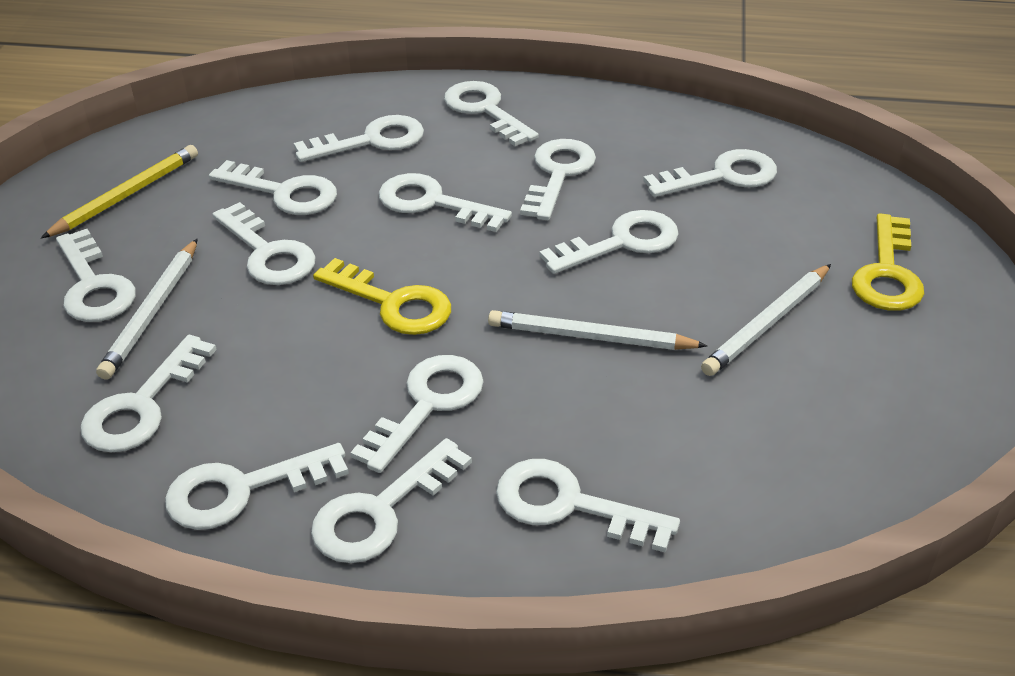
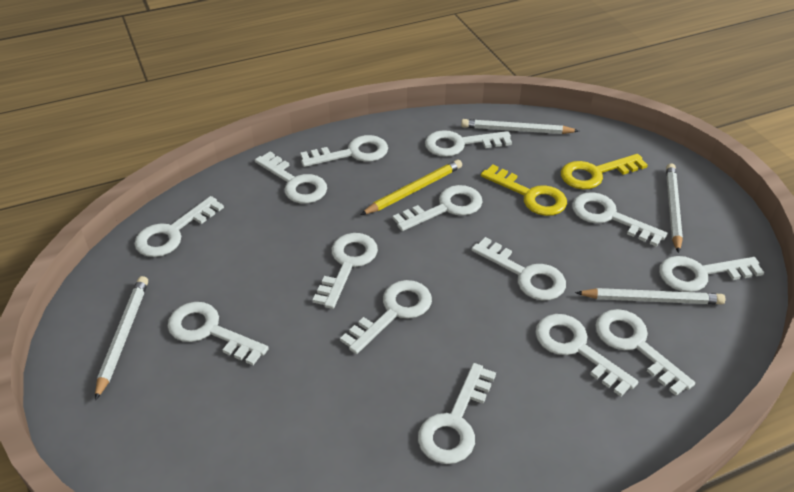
white pencil: 3 -> 4

